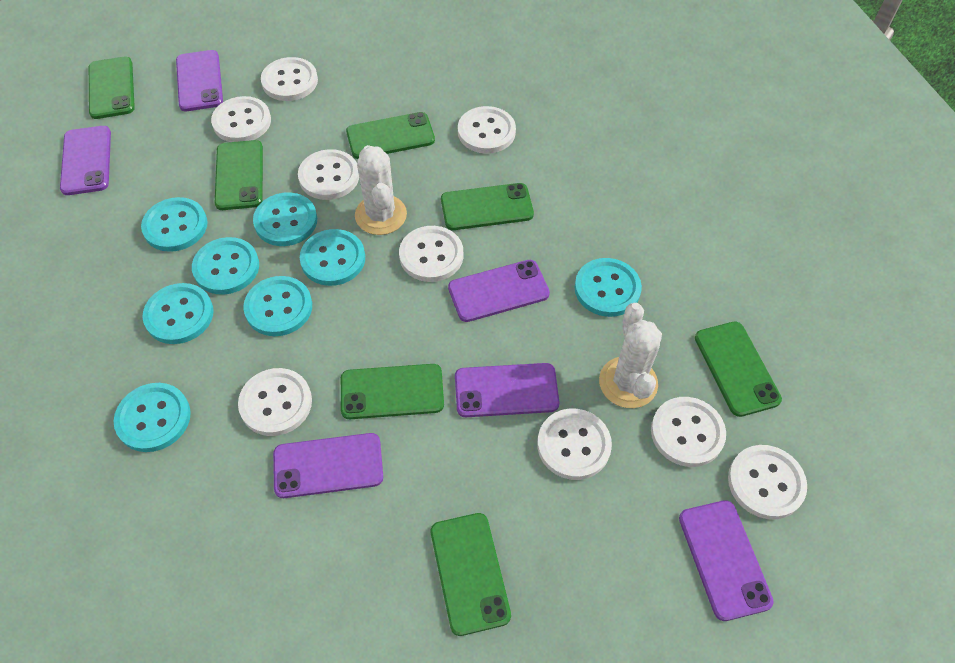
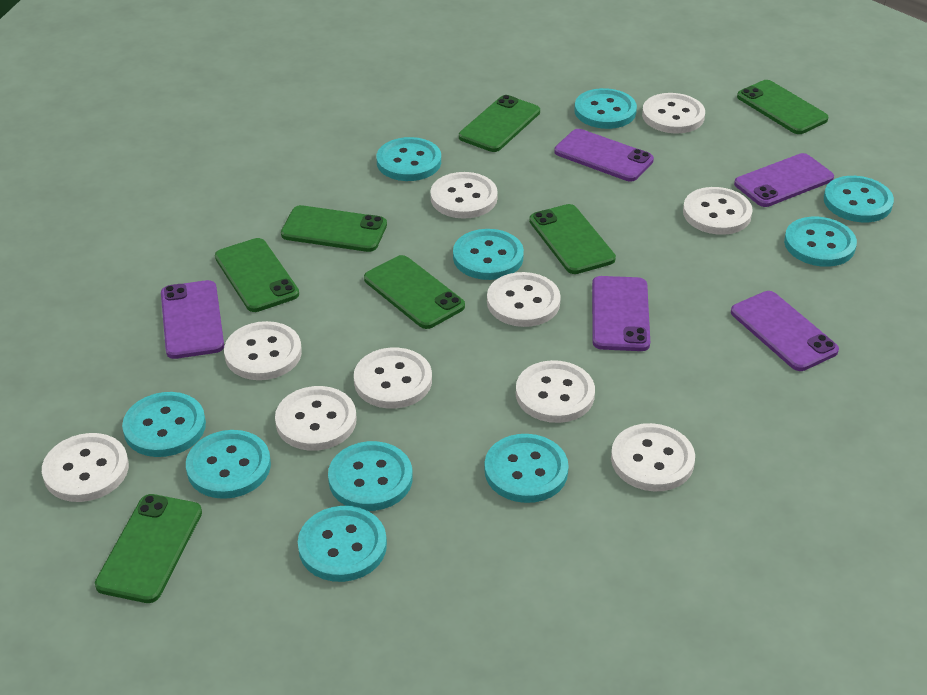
purple phone: 6 -> 5
turquoise button: 8 -> 10
white button: 9 -> 10
white cactus: 2 -> 0

